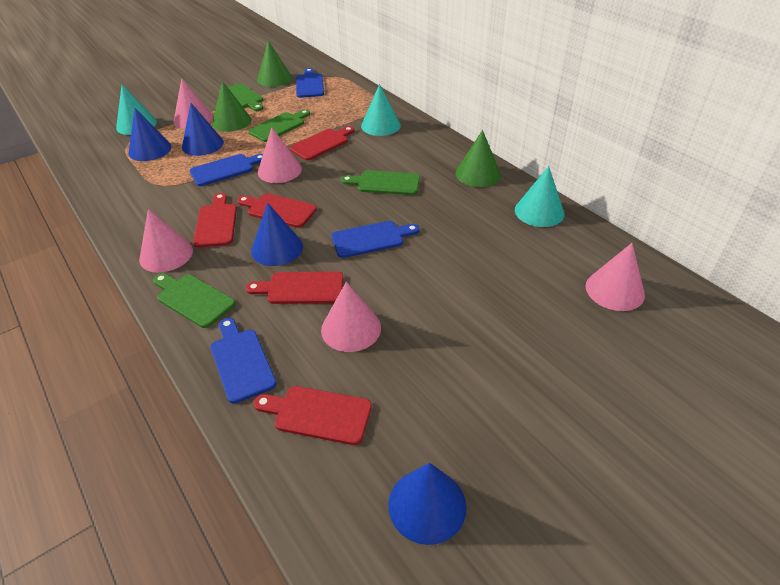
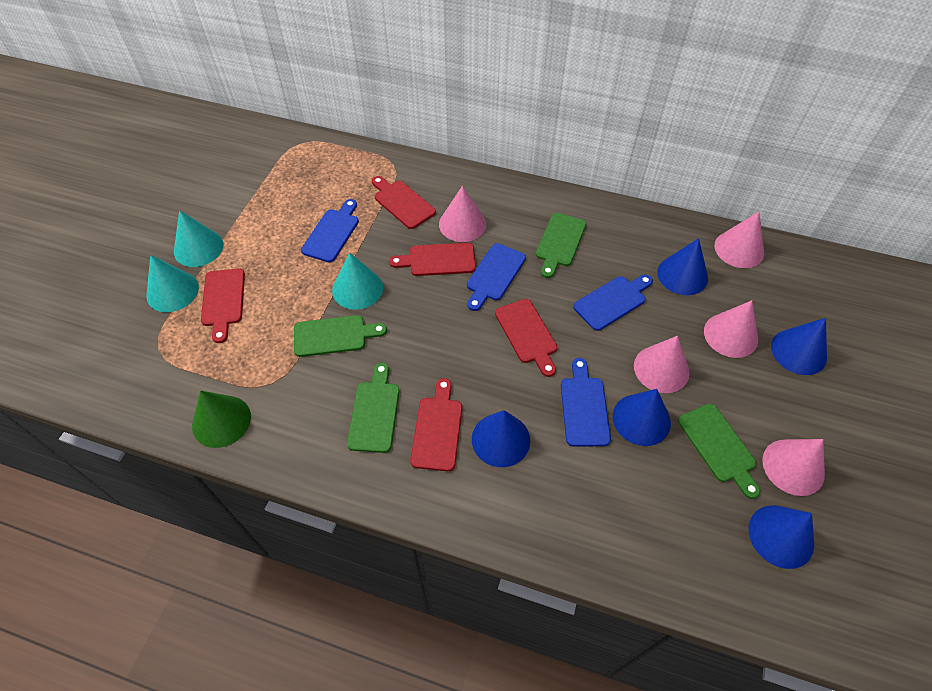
blue cone: 4 -> 5
green cone: 3 -> 1

